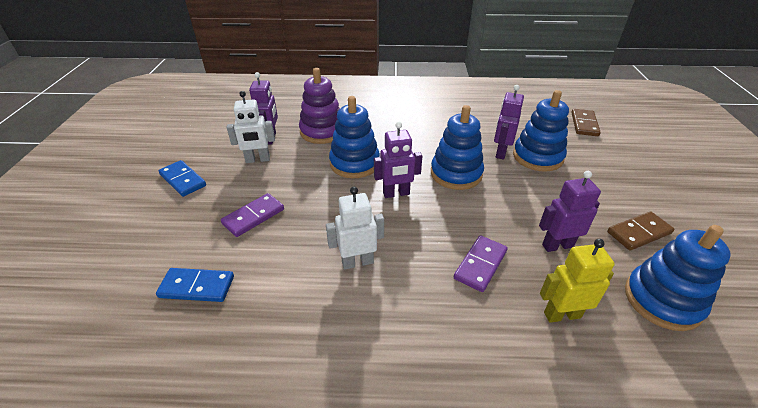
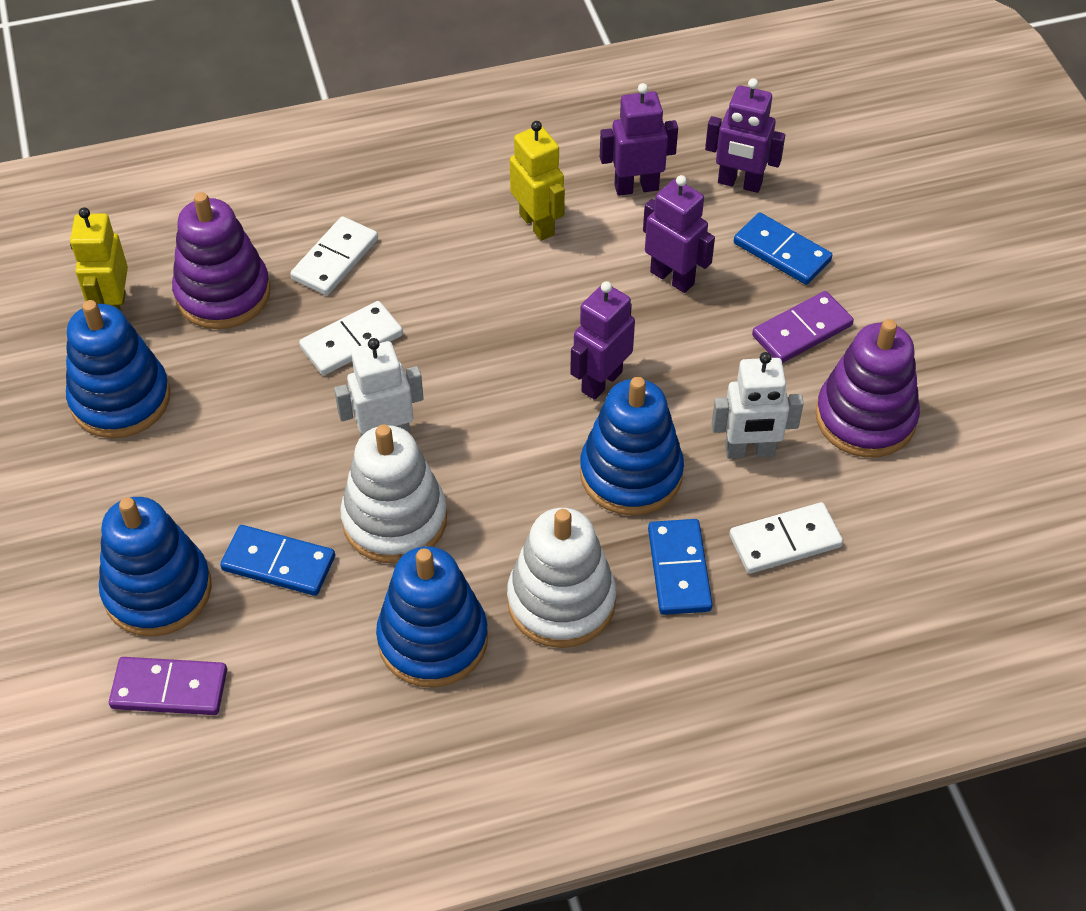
blue domino: 2 -> 3
brown domino: 2 -> 0
purple stacking toy: 1 -> 2
white domino: 0 -> 3
white stacking toy: 0 -> 2
yellow robot: 1 -> 2

